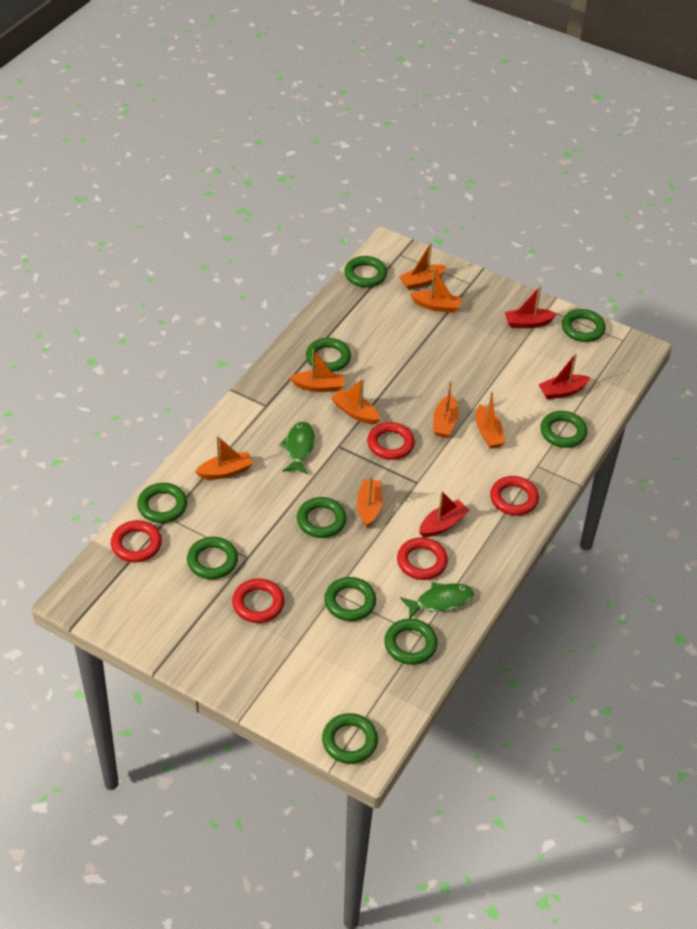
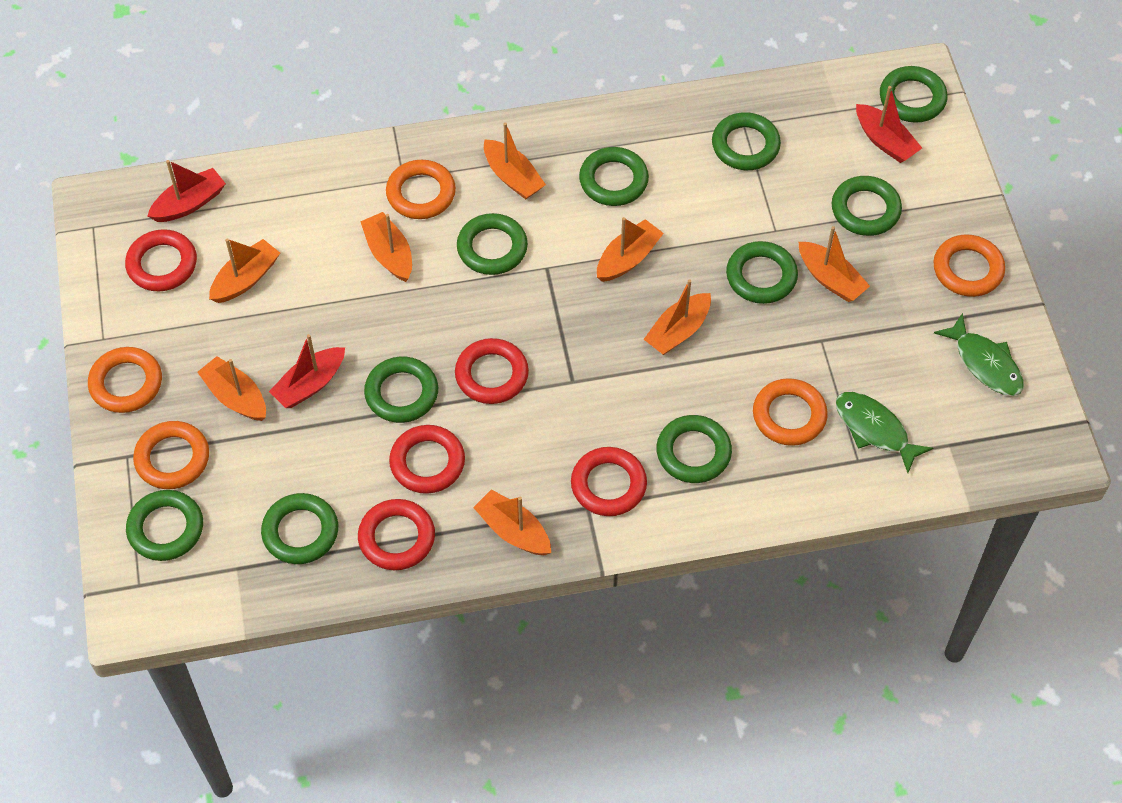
orange ring: 0 -> 5

